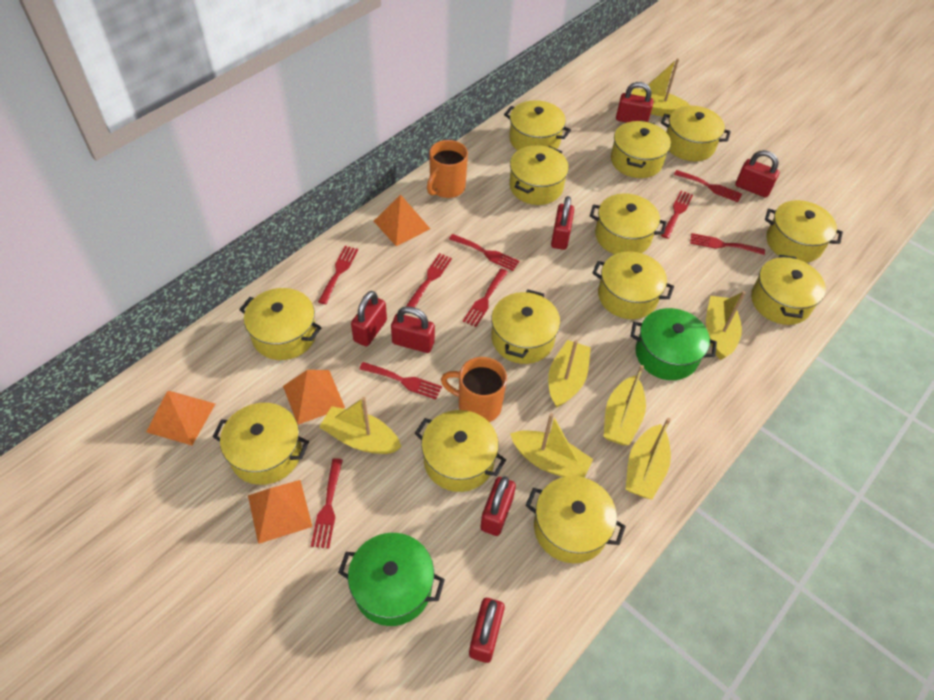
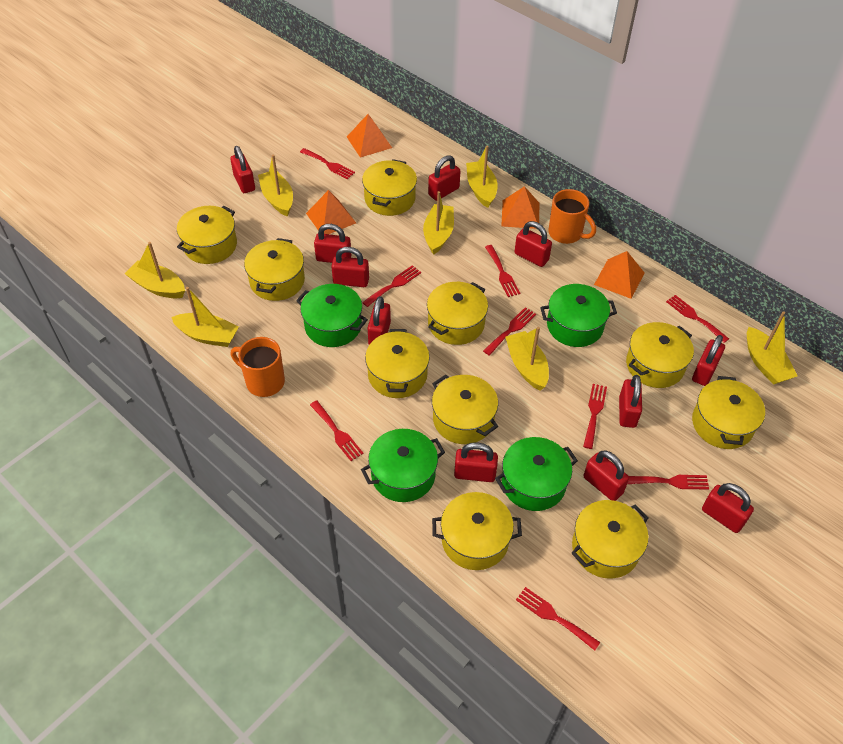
green pot: 2 -> 4
red padlock: 7 -> 11
yellow pot: 13 -> 10

